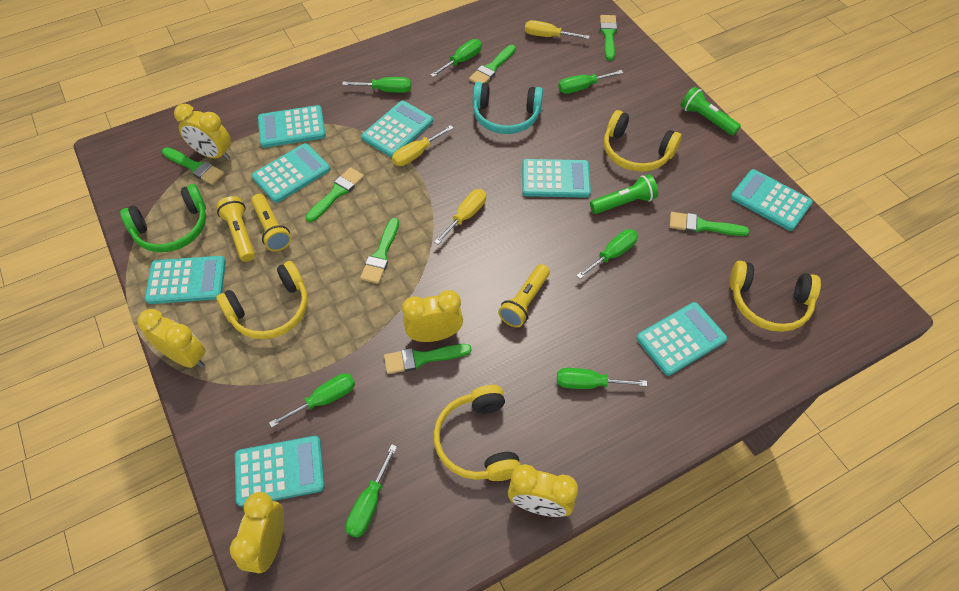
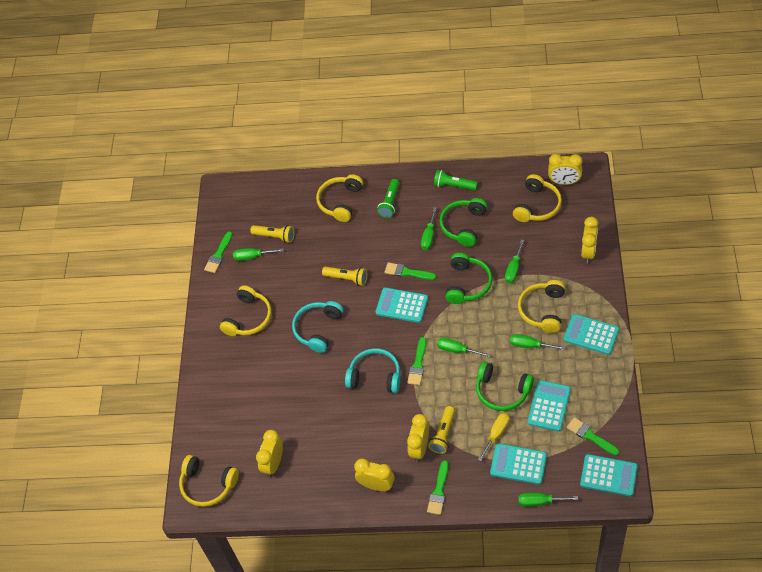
green brush: 7 -> 5
green headphones: 1 -> 3
green screwdriver: 7 -> 6
turquoise calculator: 8 -> 5
turquoise headphones: 1 -> 2
yellow headphones: 4 -> 5
yellow screwdriver: 3 -> 1

